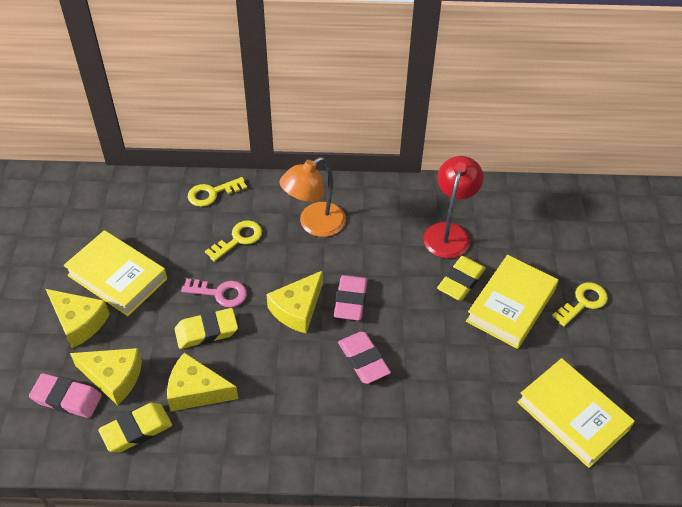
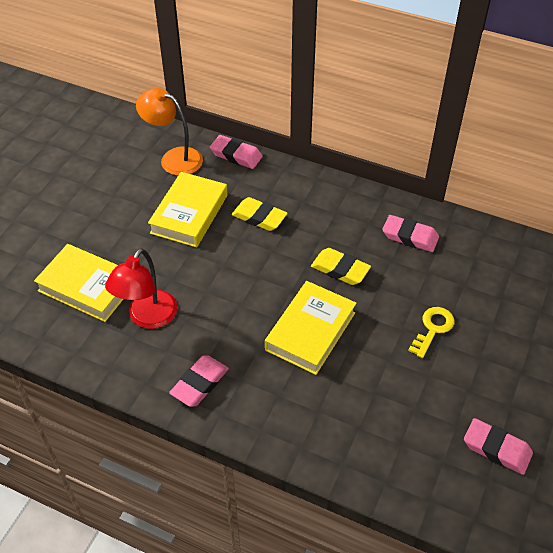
pink eraser: 3 -> 4
pink key: 1 -> 0
yellow cheese: 4 -> 0
yellow eraser: 3 -> 2
yellow key: 3 -> 1

